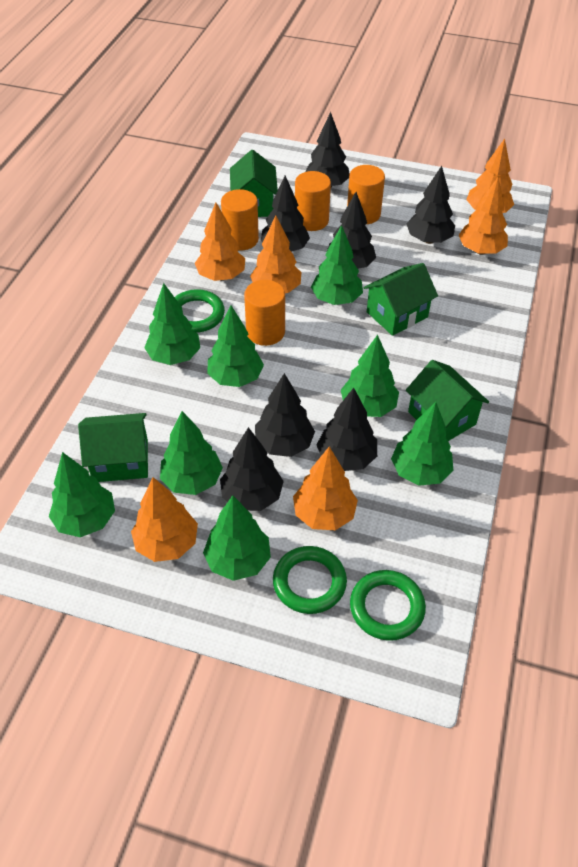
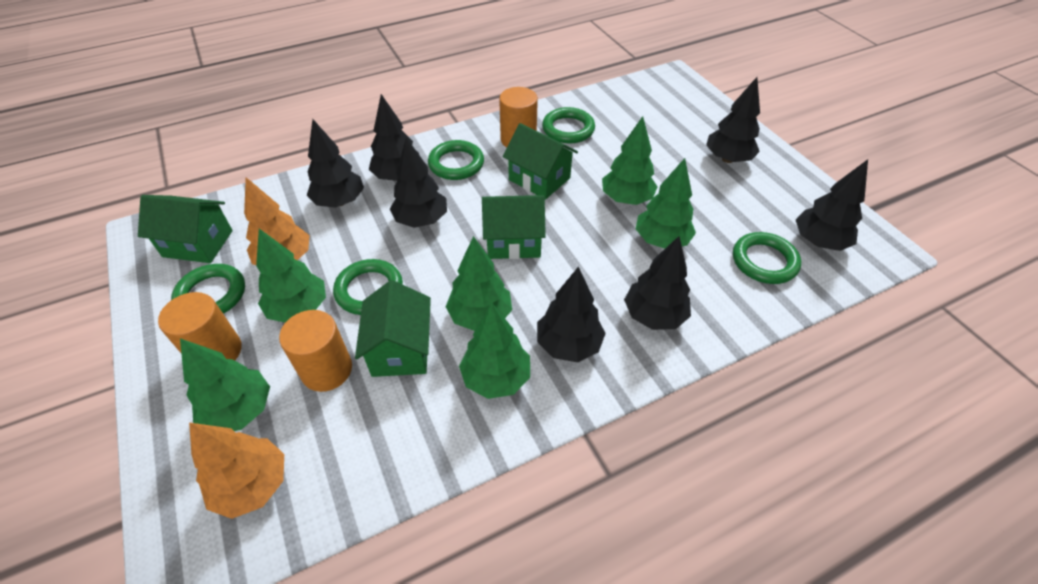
green ring: 3 -> 5
green tree: 8 -> 6
orange cylinder: 4 -> 3
orange tree: 6 -> 2

